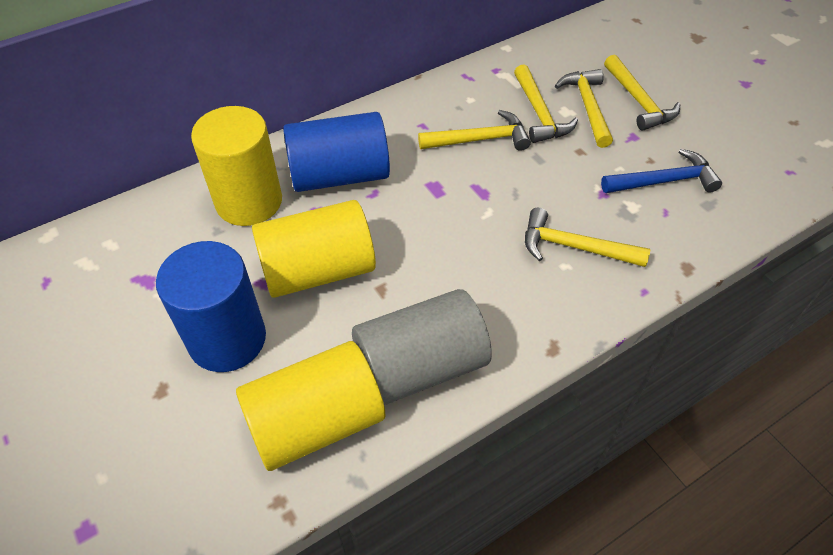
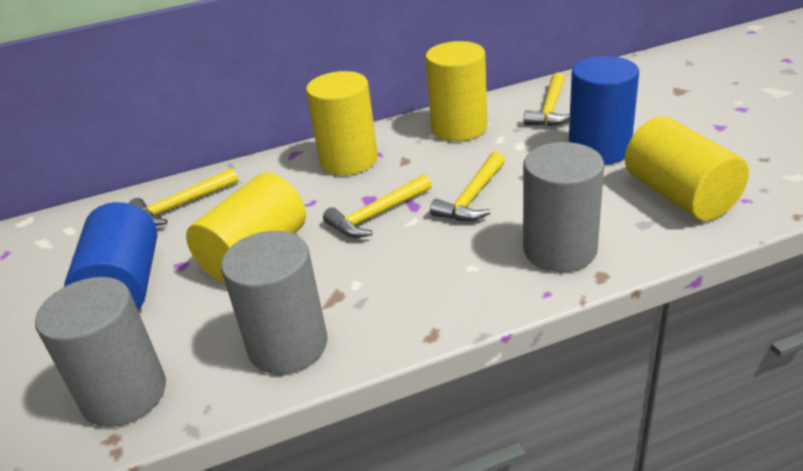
blue hammer: 1 -> 0
grey cylinder: 1 -> 3
yellow cylinder: 3 -> 4
yellow hammer: 5 -> 4

